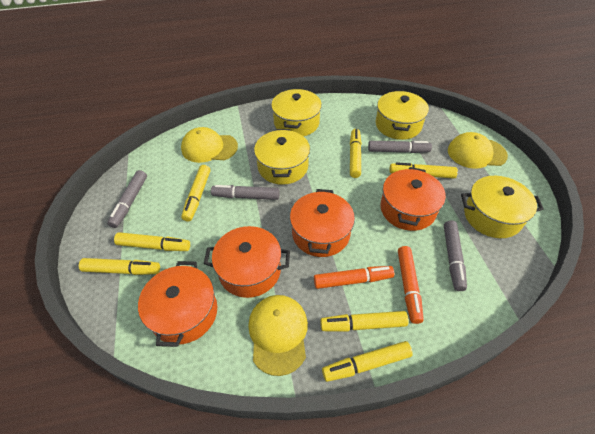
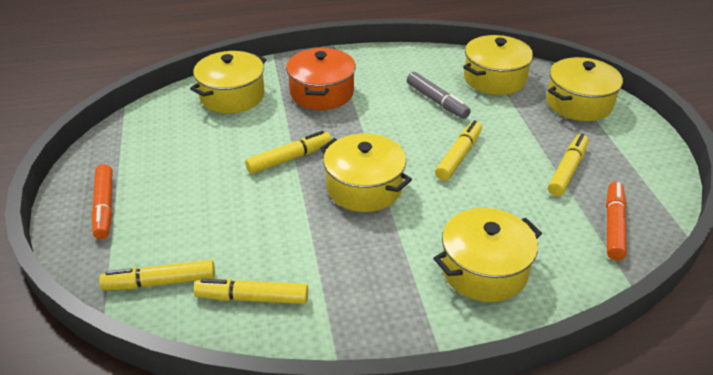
grey marker: 4 -> 1
orange pot: 4 -> 1
yellow cap: 3 -> 0
yellow marker: 7 -> 5
yellow pot: 4 -> 5

